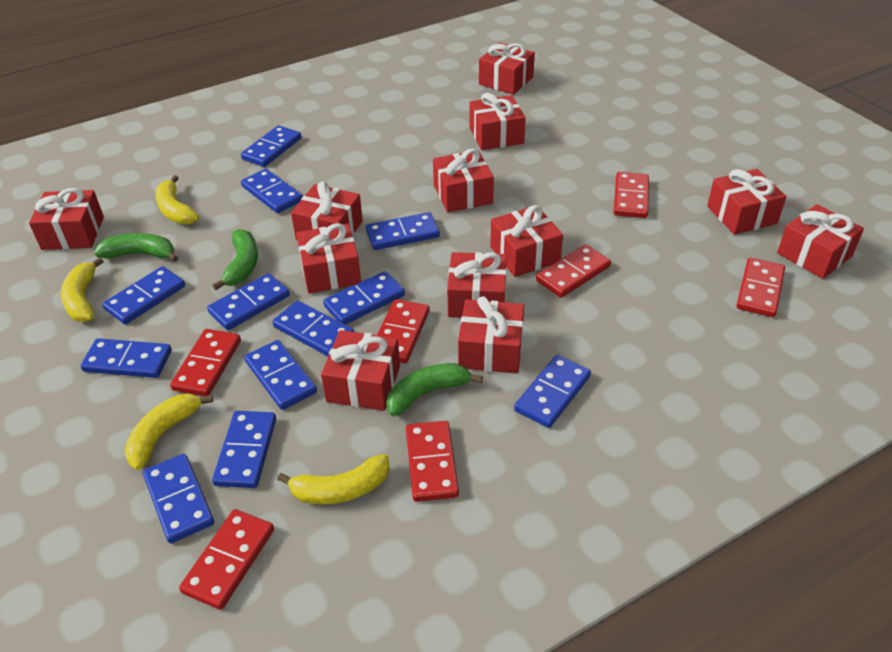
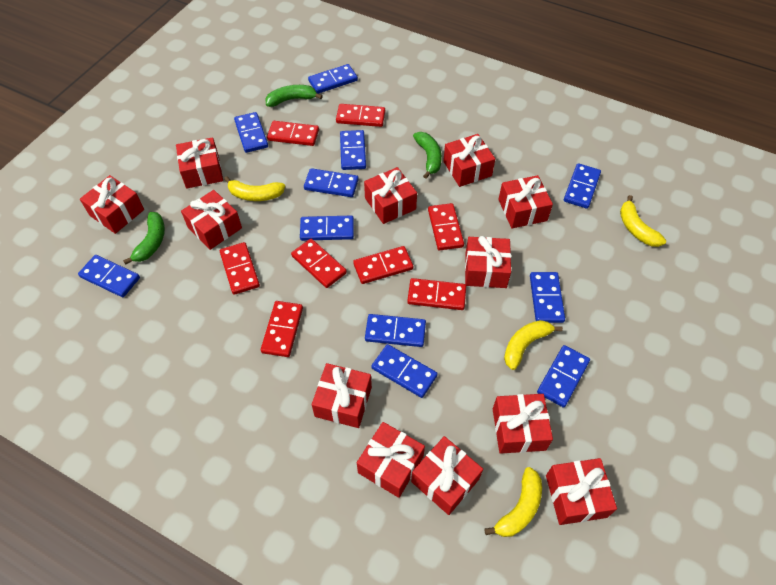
blue domino: 12 -> 11
red domino: 7 -> 8

